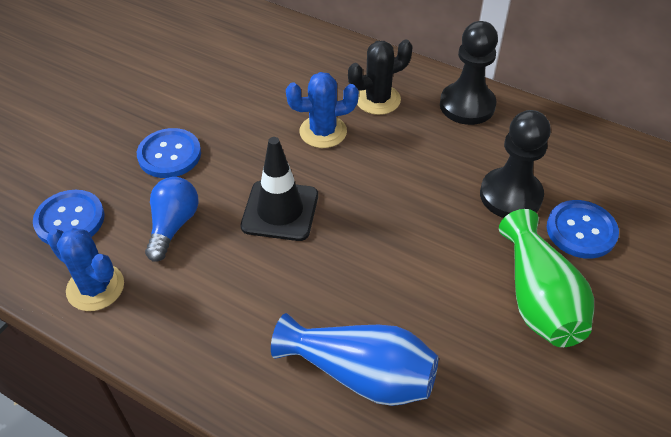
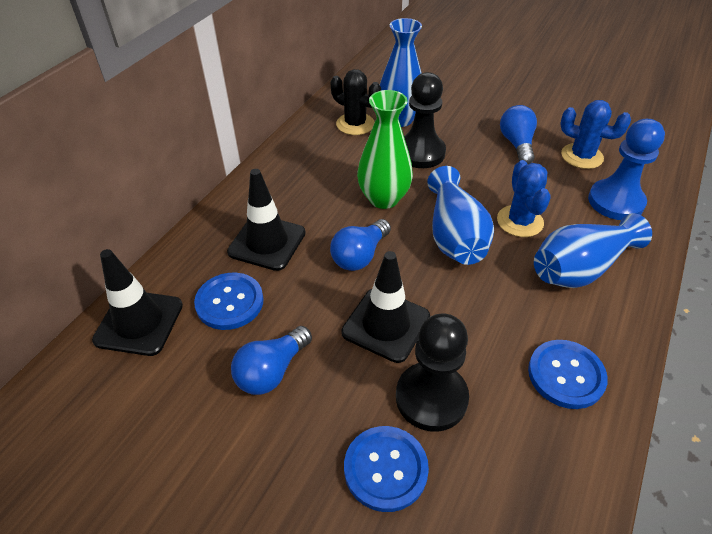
black traffic cone: 1 -> 3
blue light bulb: 1 -> 3
blue pawn: 0 -> 1
blue vase: 1 -> 3

